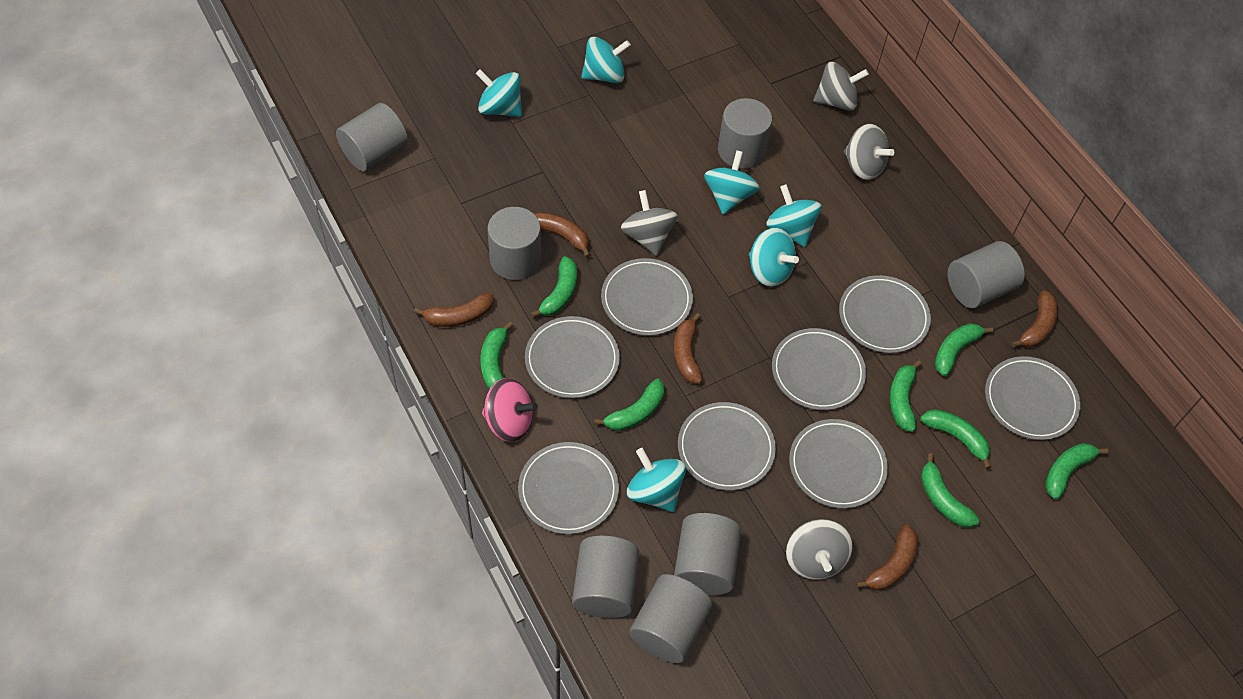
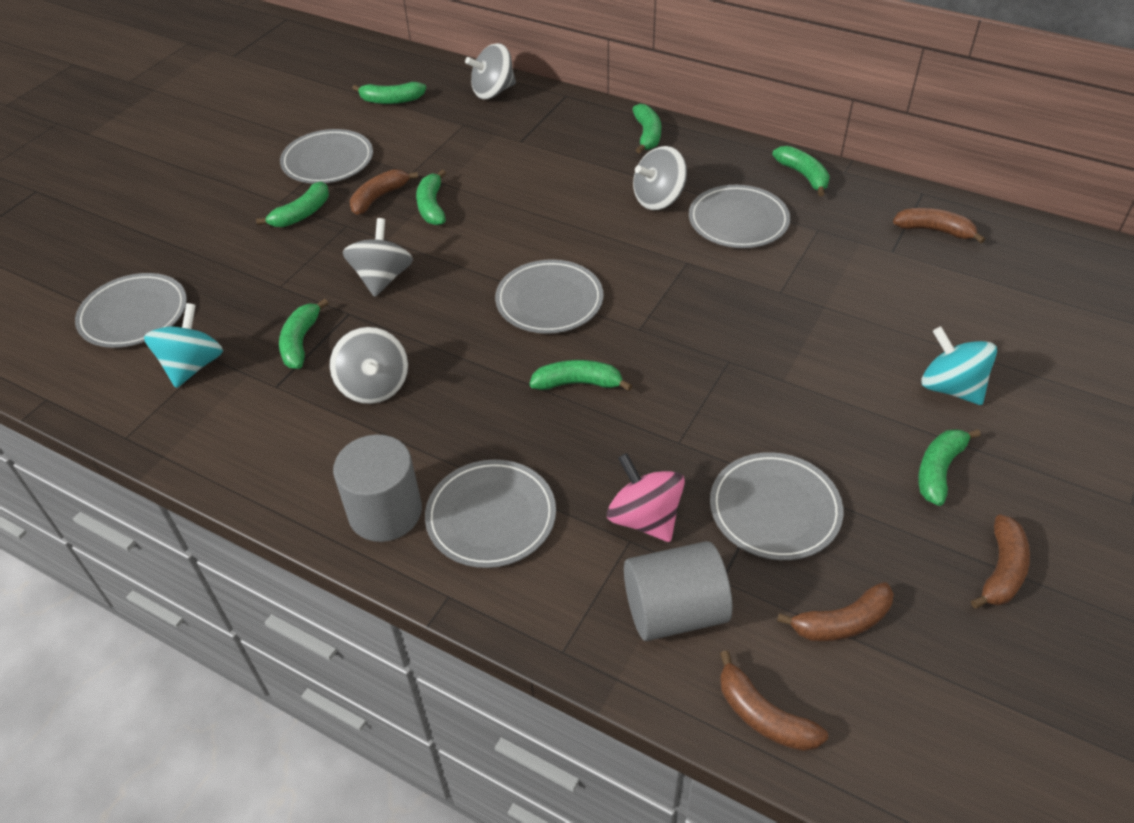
grey cylinder: 7 -> 2
grey plate: 8 -> 6
turquoise spinning top: 6 -> 2

